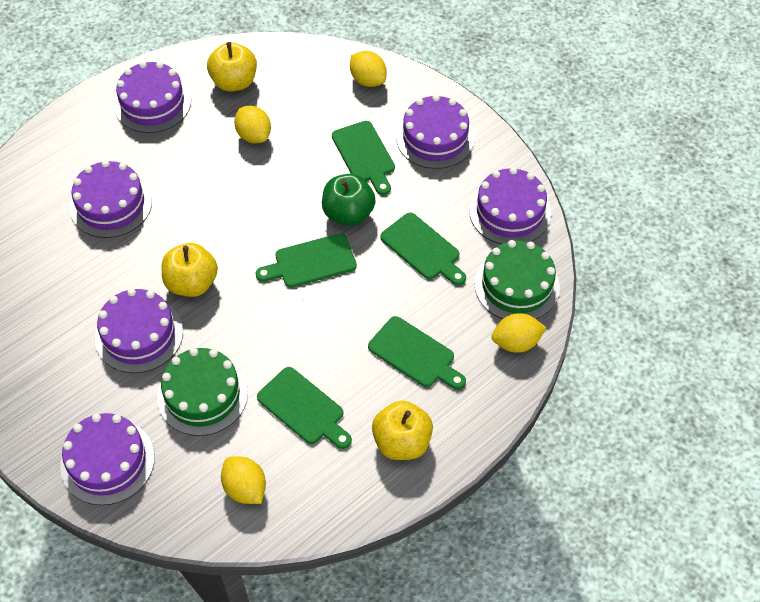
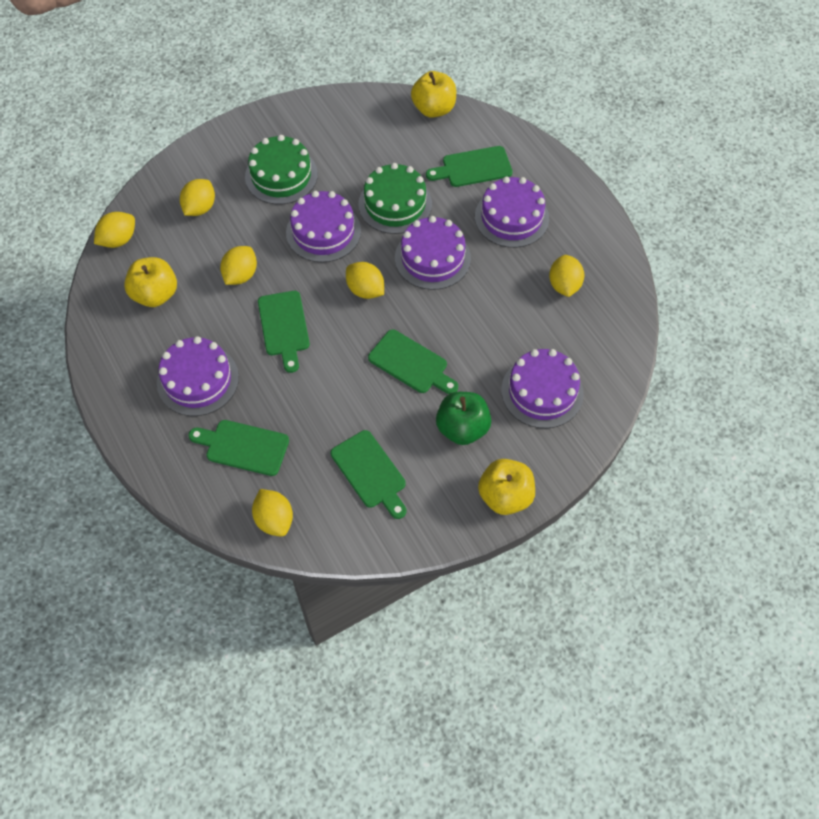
purple cake: 6 -> 5
yellow lemon: 4 -> 6

